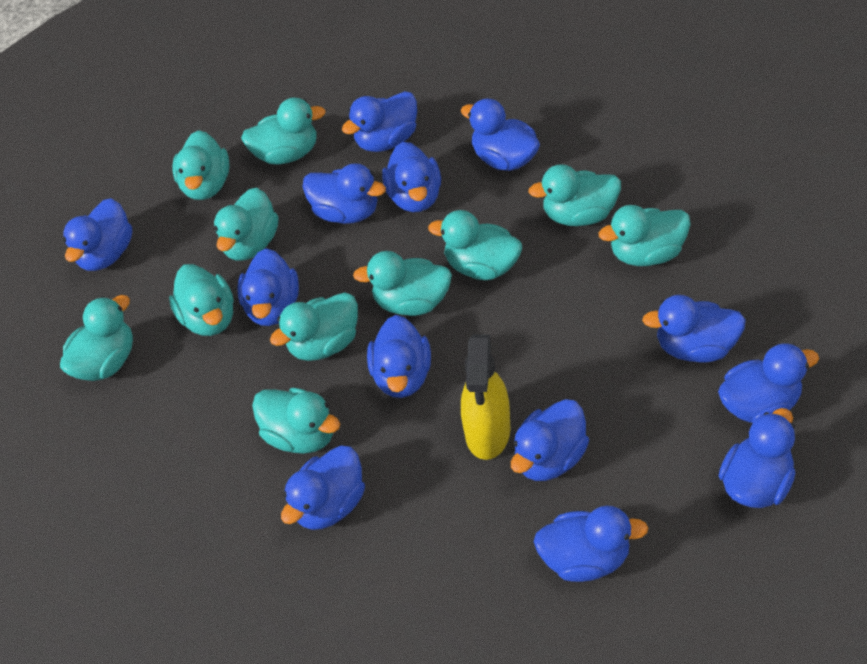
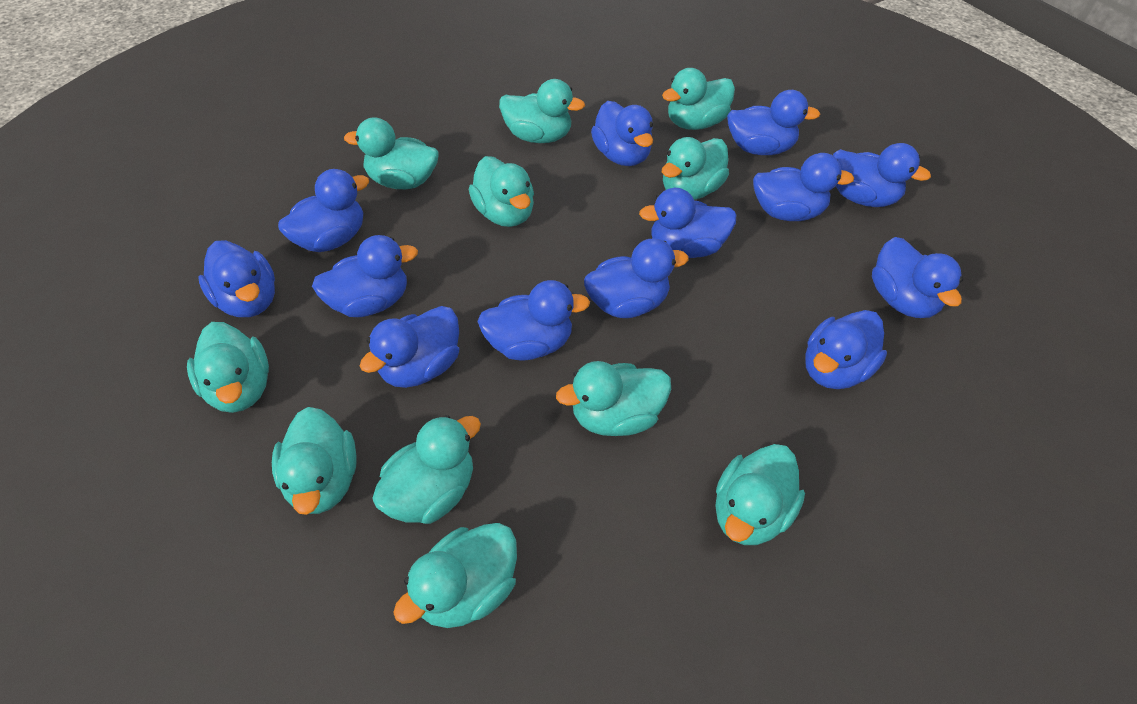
yellow spray bottle: 1 -> 0

